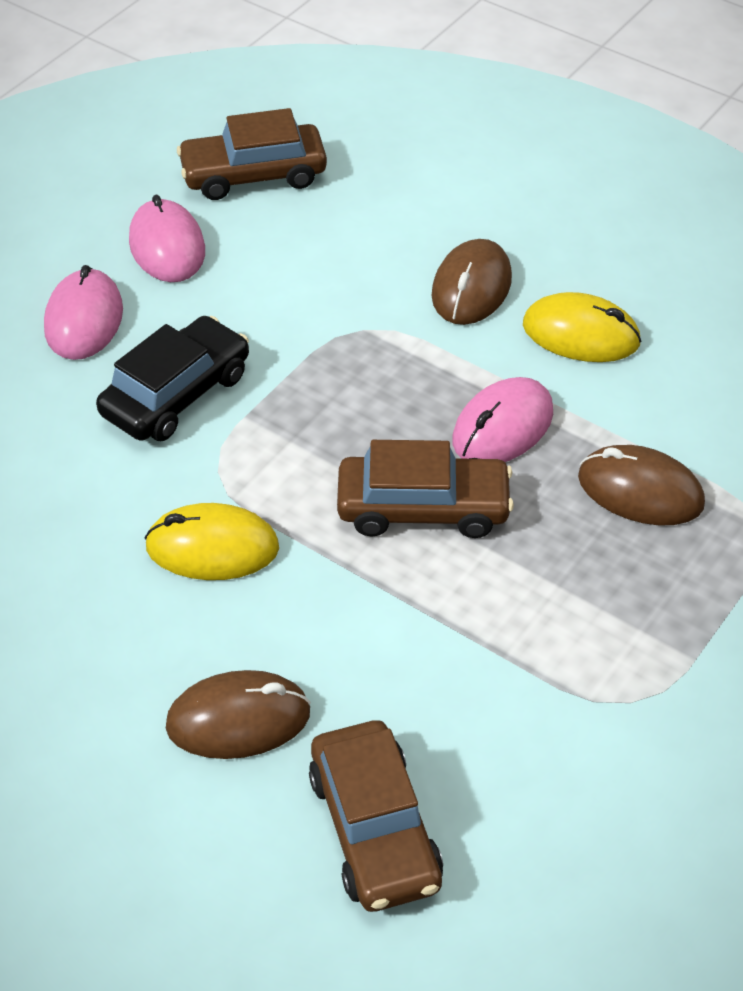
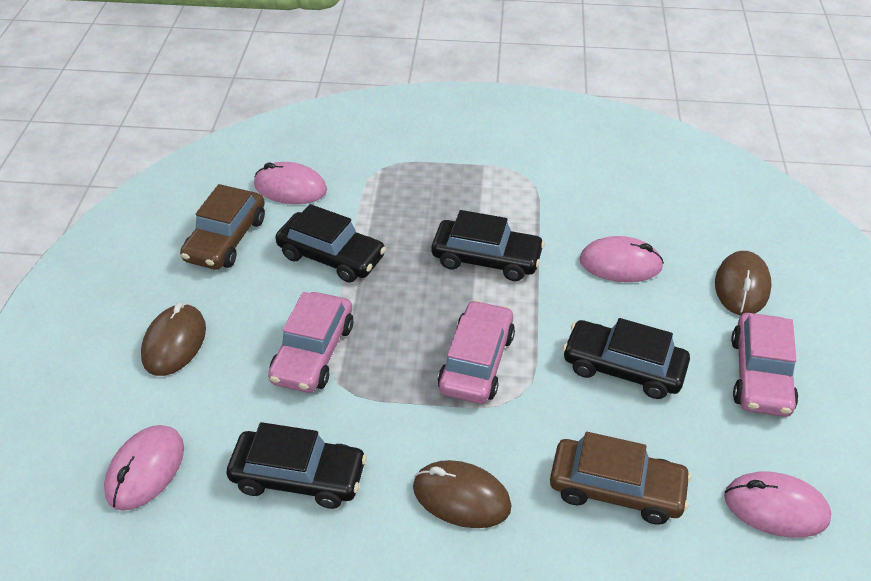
black car: 1 -> 4
brown car: 3 -> 2
pink car: 0 -> 3
pink mouse: 3 -> 4
yellow mouse: 2 -> 0

